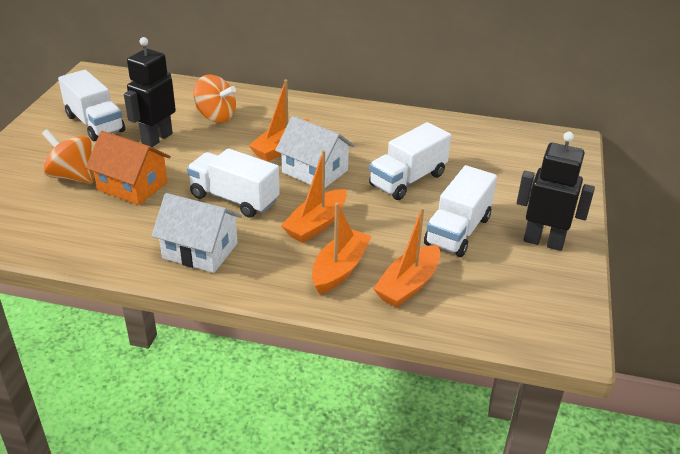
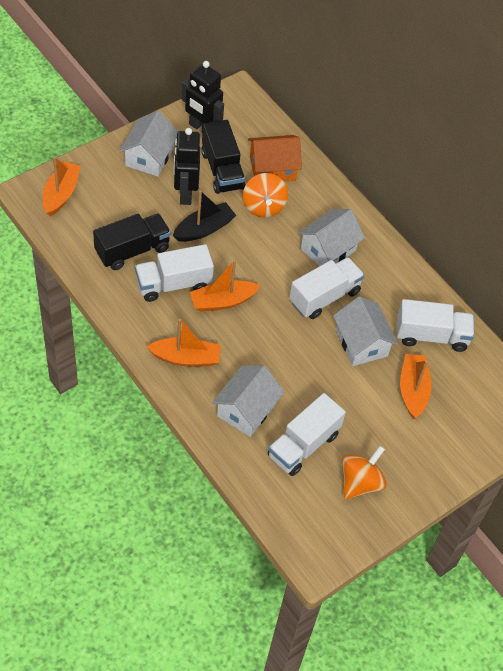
black boat: 0 -> 1
black truck: 0 -> 2
white house: 2 -> 4

